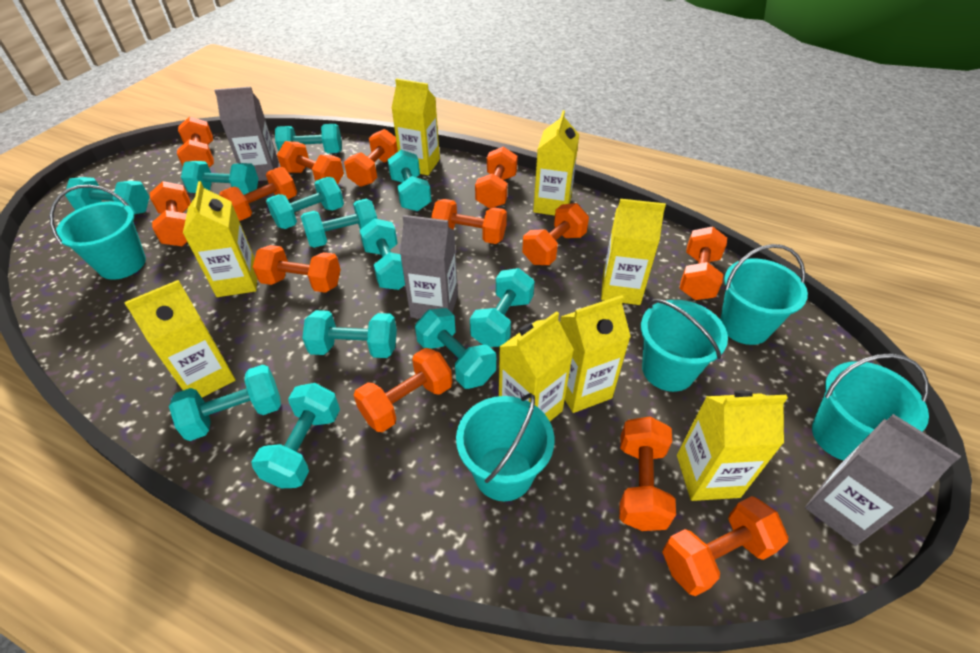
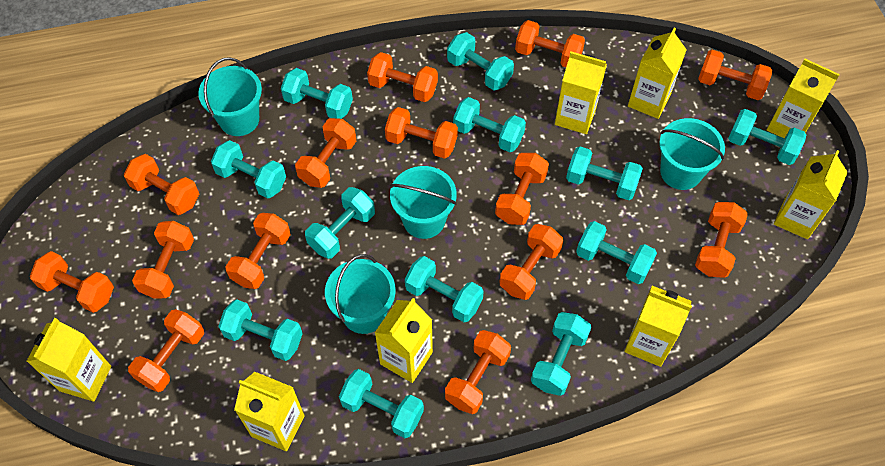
grey carton: 3 -> 0
orange dumbbell: 13 -> 14
turquoise bucket: 5 -> 4

